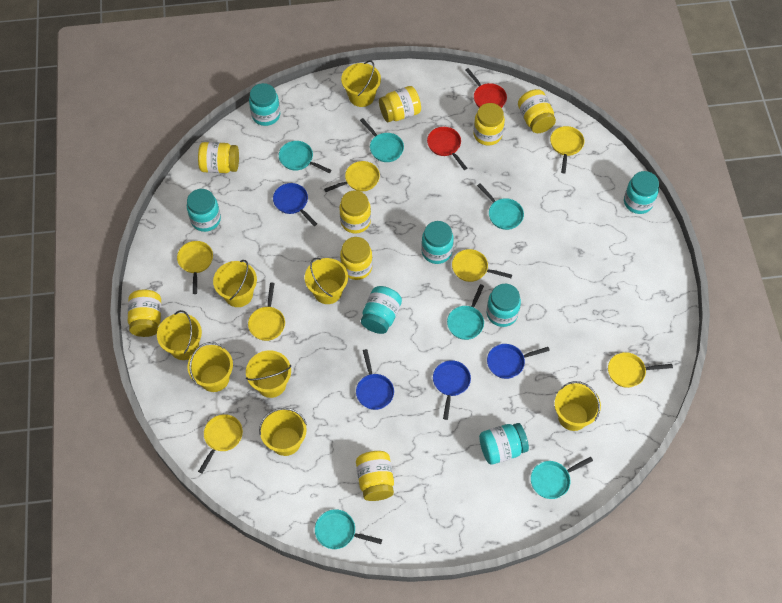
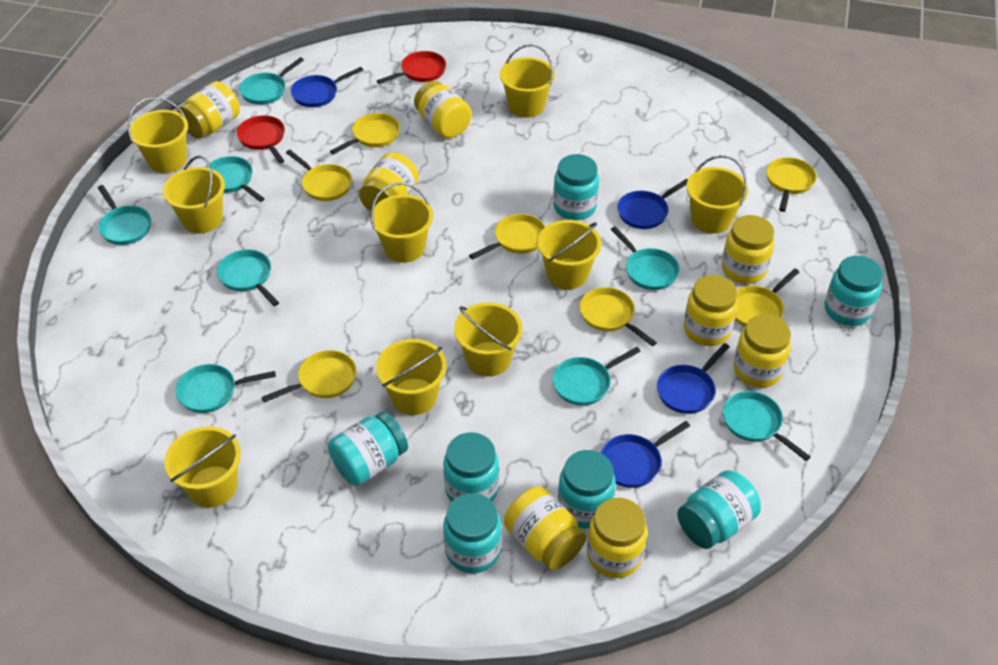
turquoise pan: 6 -> 8
yellow bucket: 8 -> 9

